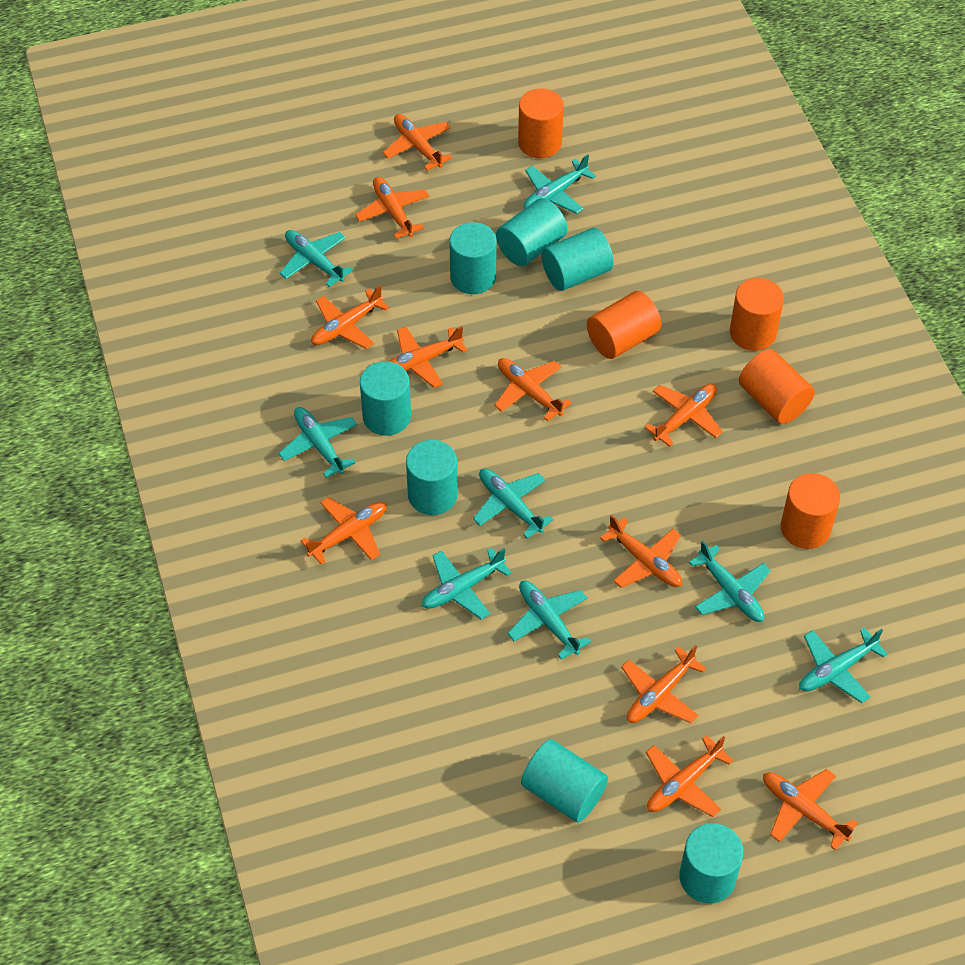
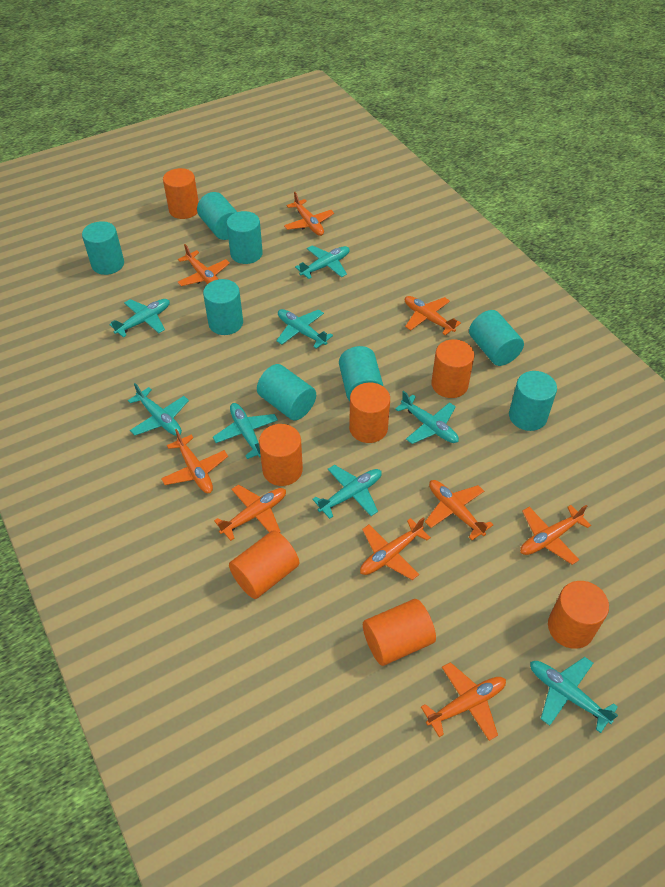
orange cylinder: 5 -> 7
orange plane: 11 -> 9
turquoise cylinder: 7 -> 8

